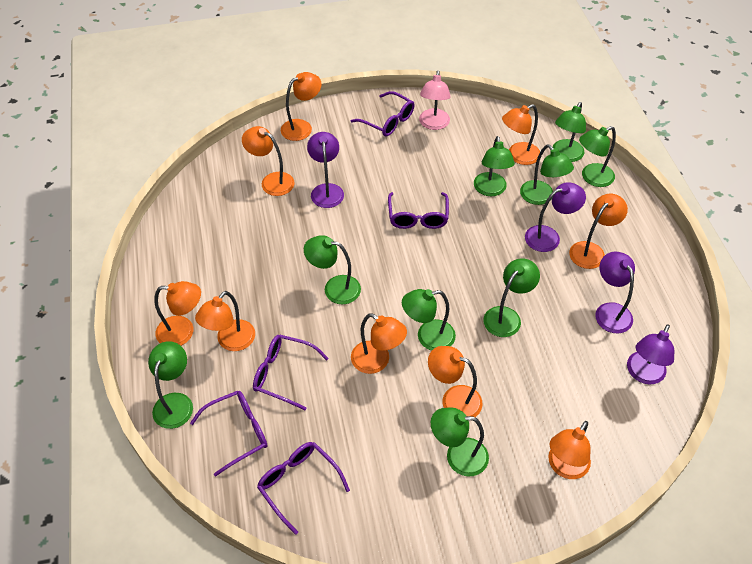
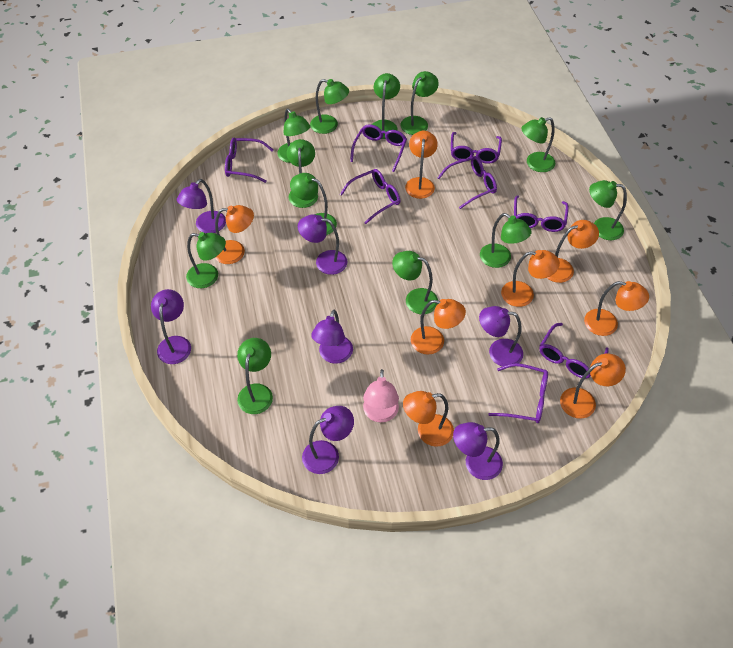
green lamp: 9 -> 12
orange lamp: 9 -> 8
purple glasses: 5 -> 8
purple lamp: 4 -> 7

